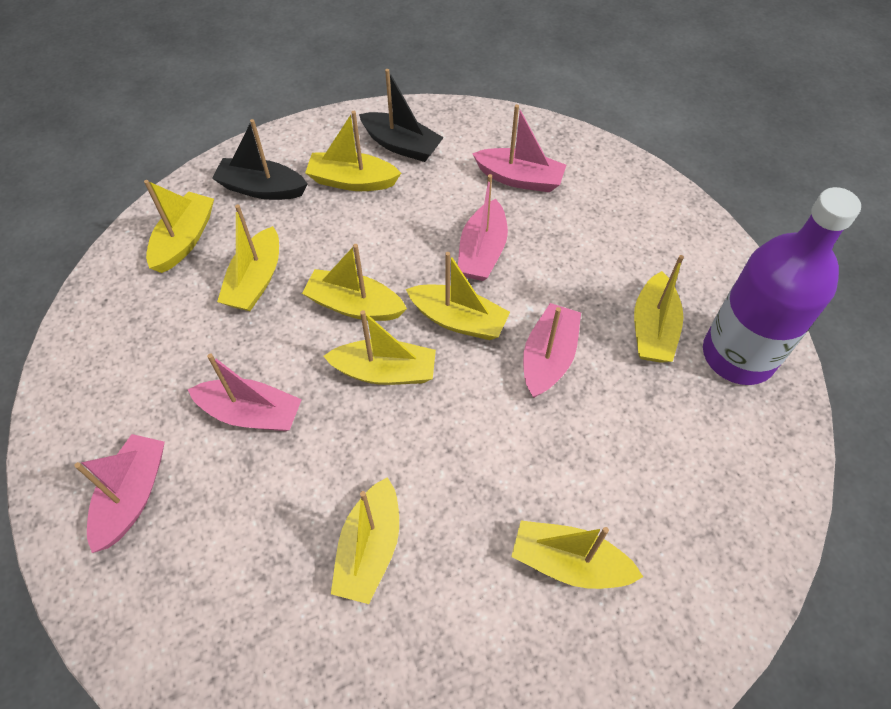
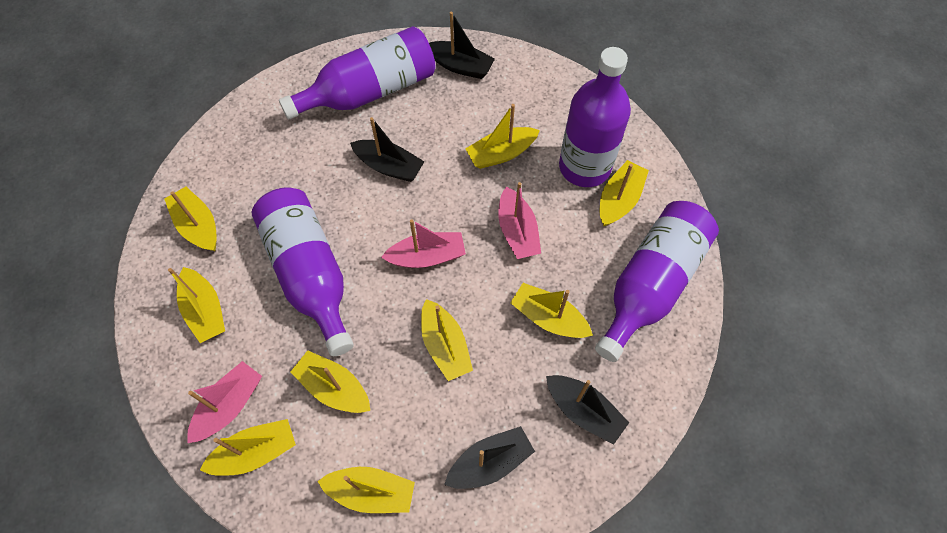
black boat: 2 -> 4
pink boat: 5 -> 3
purple bottle: 1 -> 4

